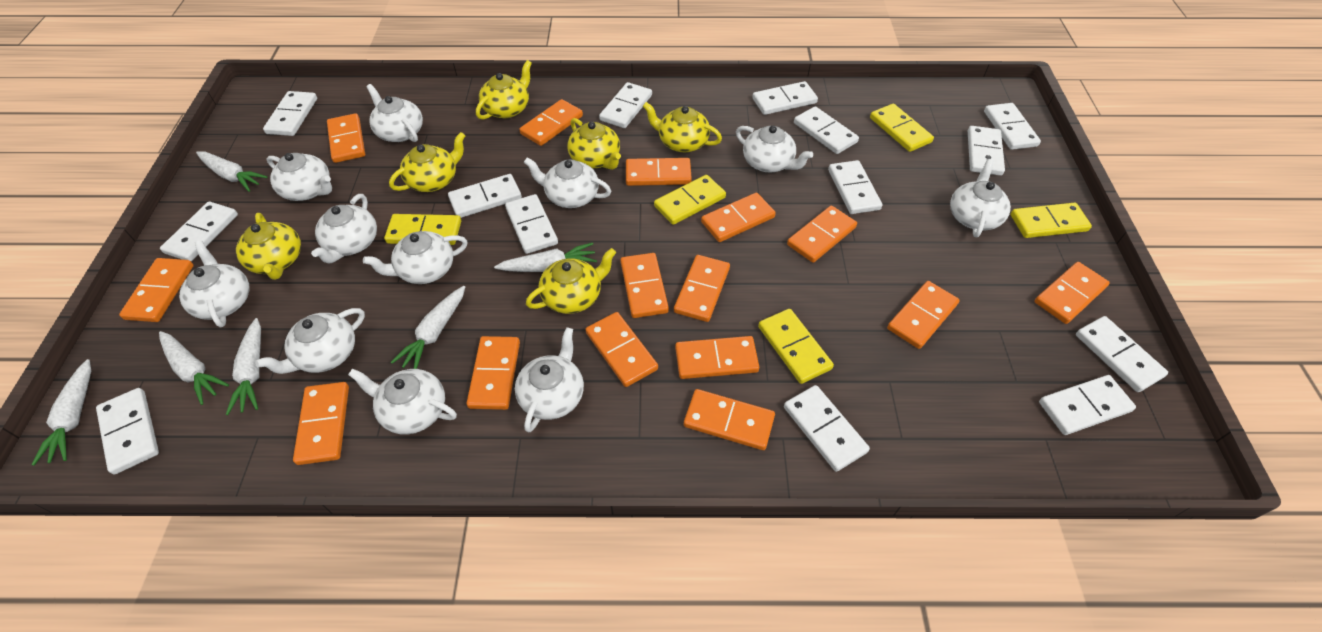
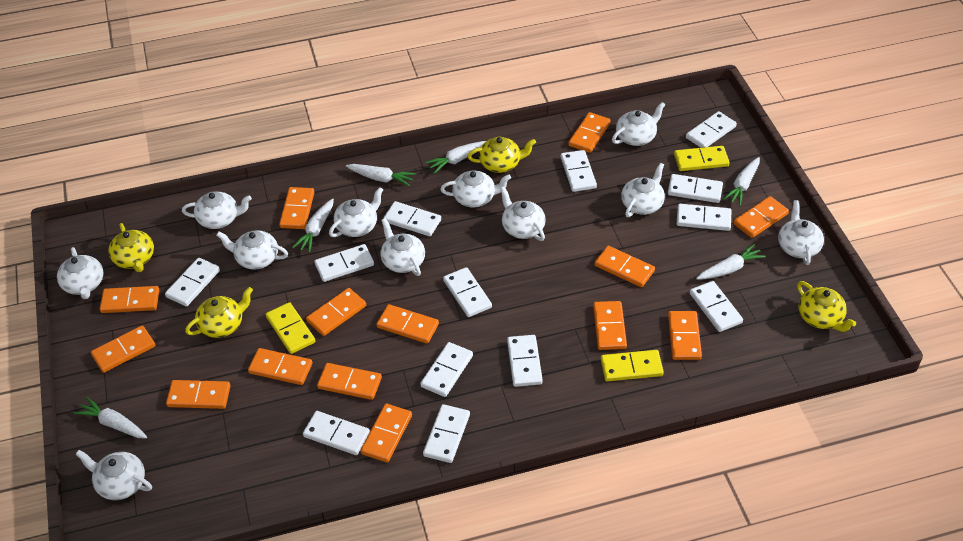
orange domino: 15 -> 14
white domino: 14 -> 13
yellow domino: 5 -> 3
yellow teapot: 6 -> 4

